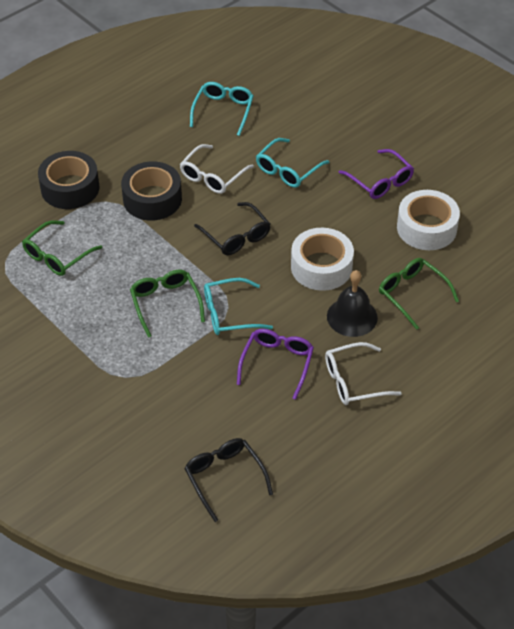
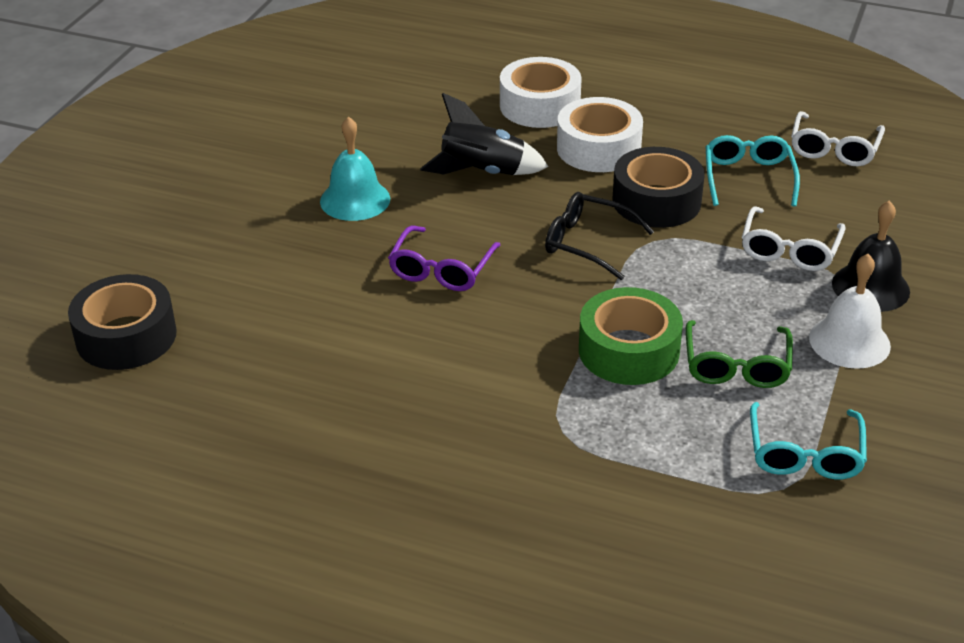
black glasses: 2 -> 1
black rocket: 0 -> 1
green glasses: 3 -> 1
green tape: 0 -> 1
purple glasses: 2 -> 1
turquoise bell: 0 -> 1
turquoise glasses: 3 -> 2
white bell: 0 -> 1

